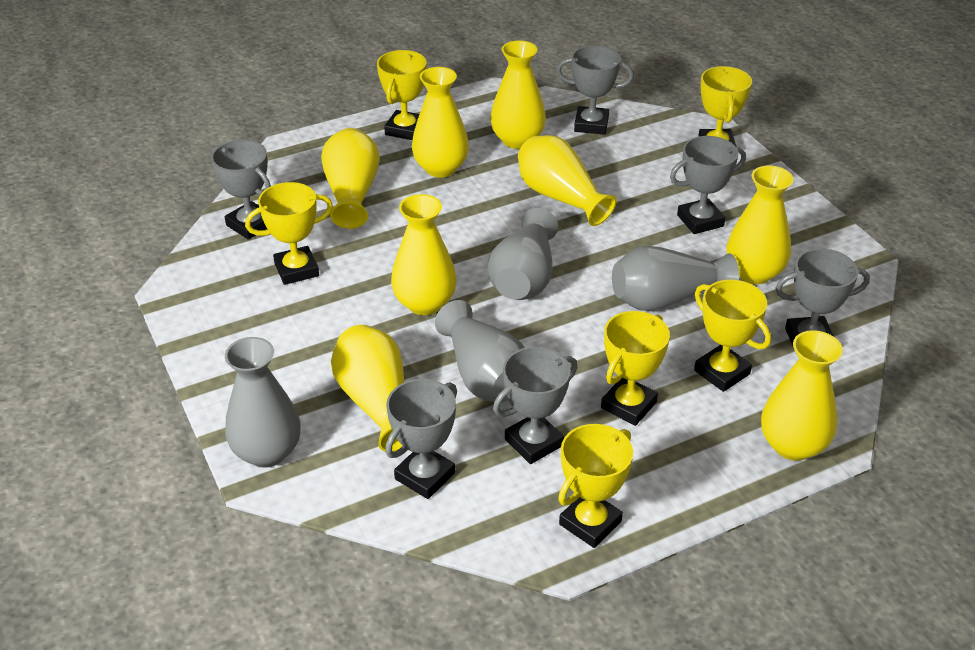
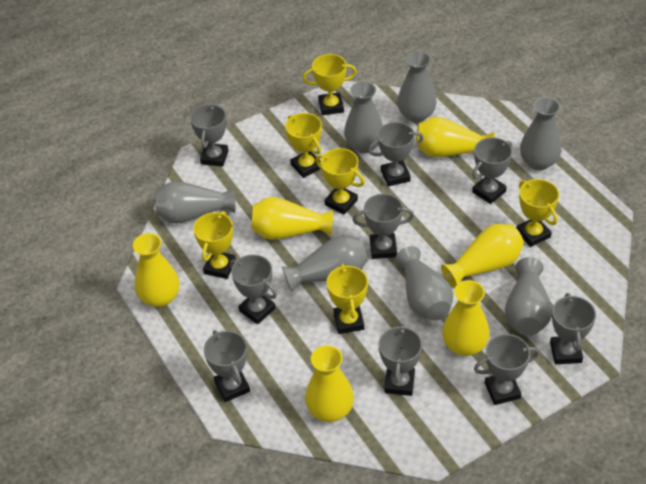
grey trophy: 6 -> 9
grey vase: 4 -> 7
yellow vase: 8 -> 6

